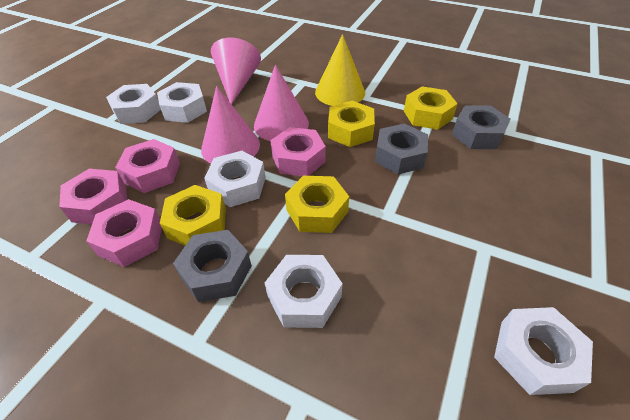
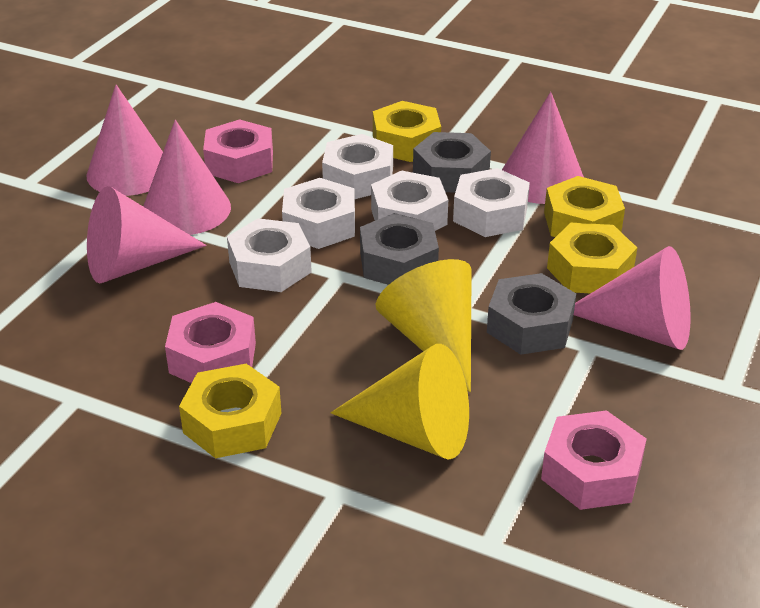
pink cone: 3 -> 5
pink nut: 4 -> 3
yellow cone: 1 -> 2

